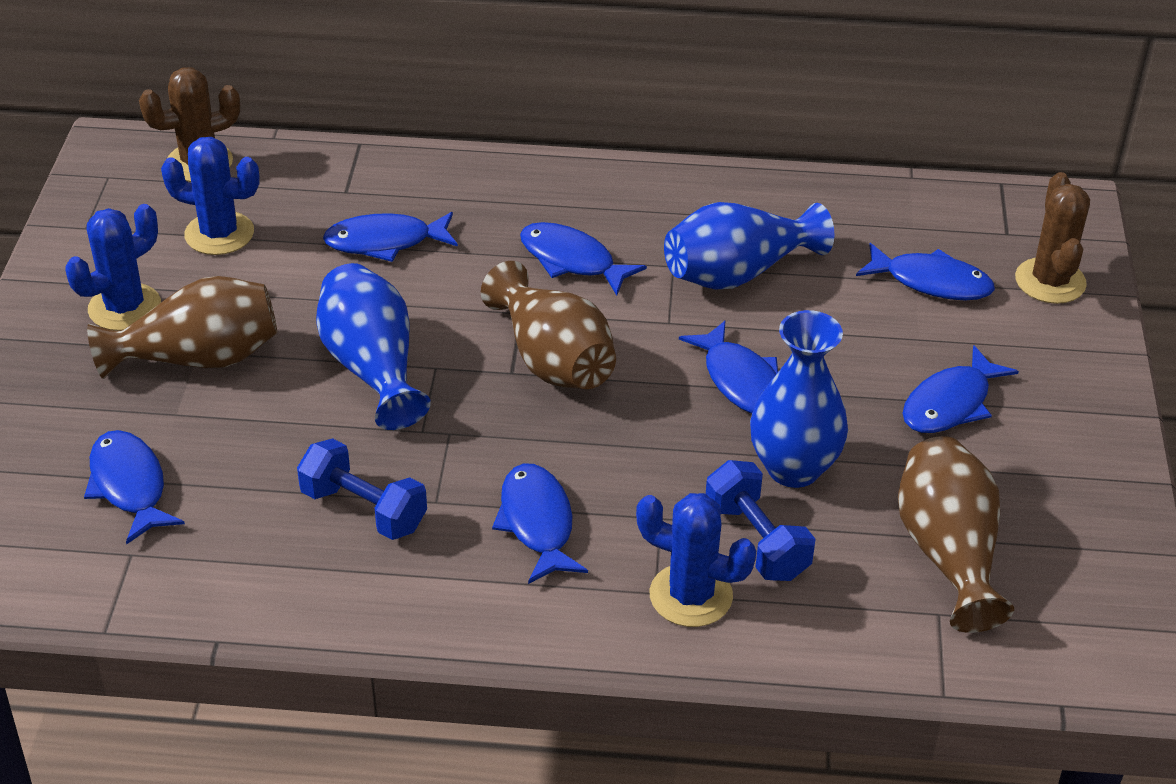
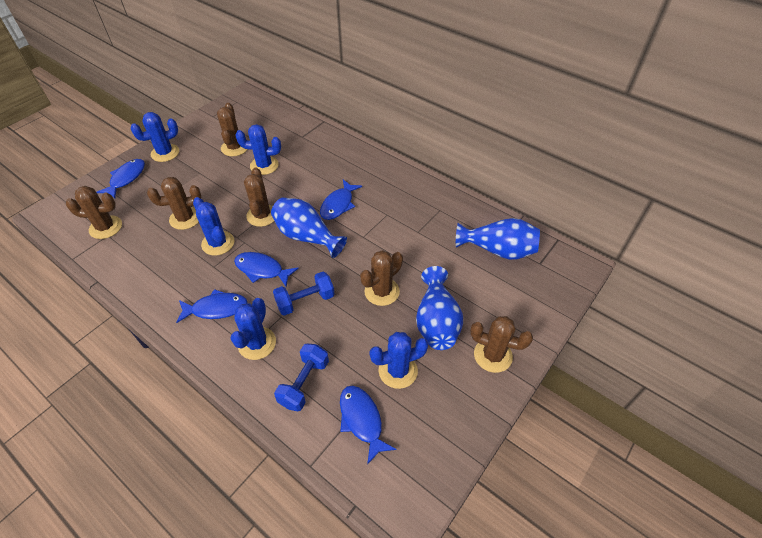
blue cactus: 3 -> 5
blue fish: 7 -> 5
brown cactus: 2 -> 6
brown vase: 3 -> 0

